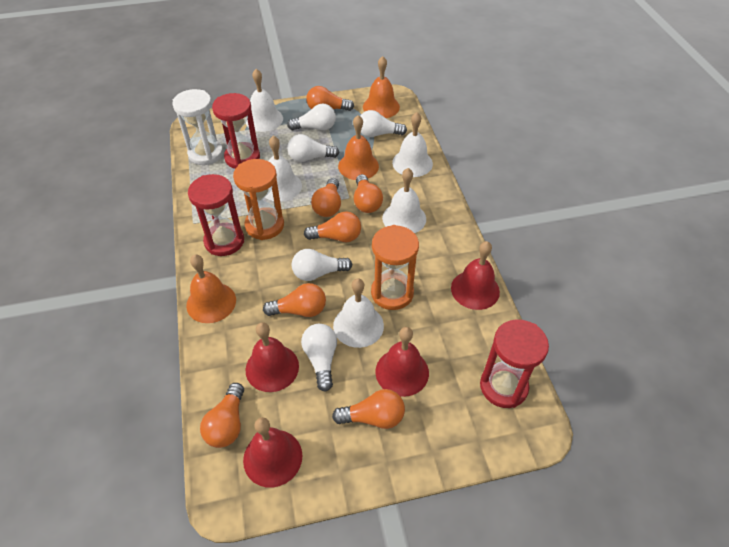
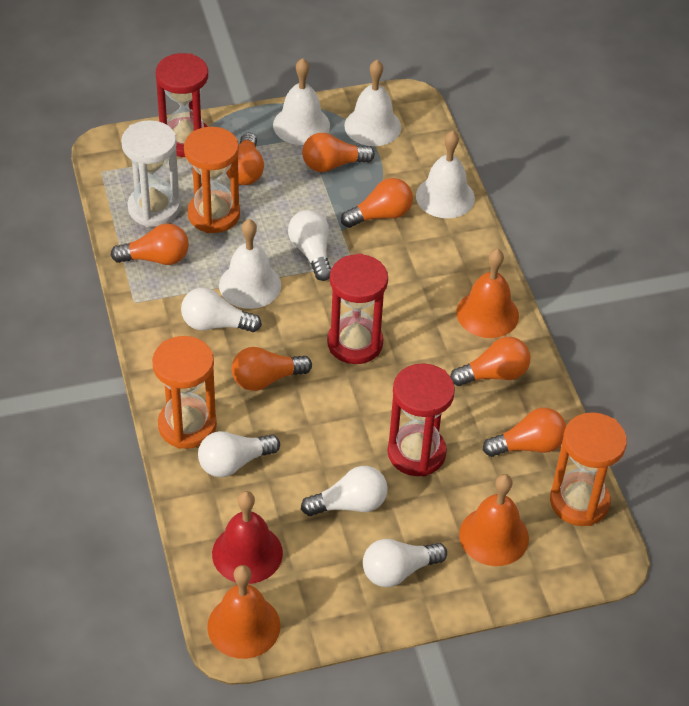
orange hourglass: 2 -> 3
red bell: 4 -> 1
white bell: 5 -> 4

